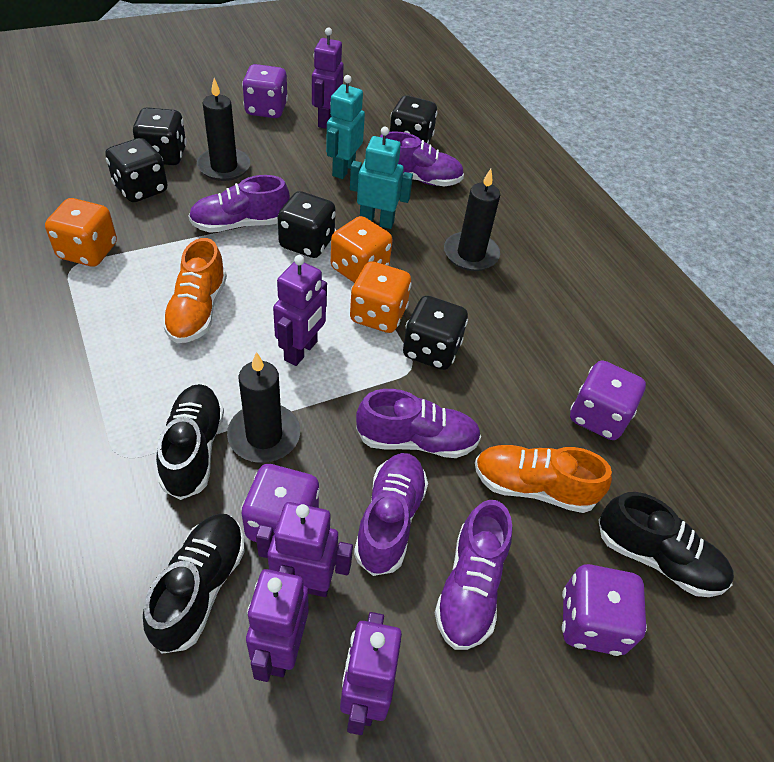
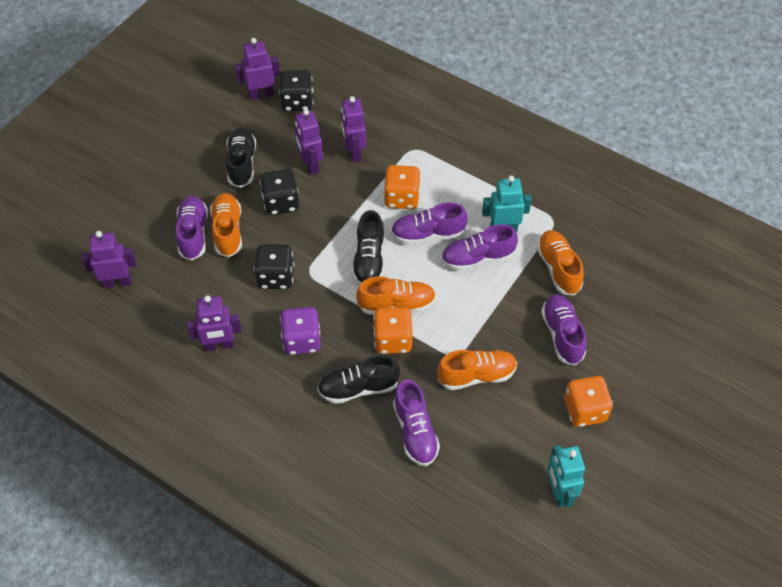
black candle: 3 -> 0
black dice: 5 -> 3
orange shoe: 2 -> 4
purple dice: 4 -> 1

